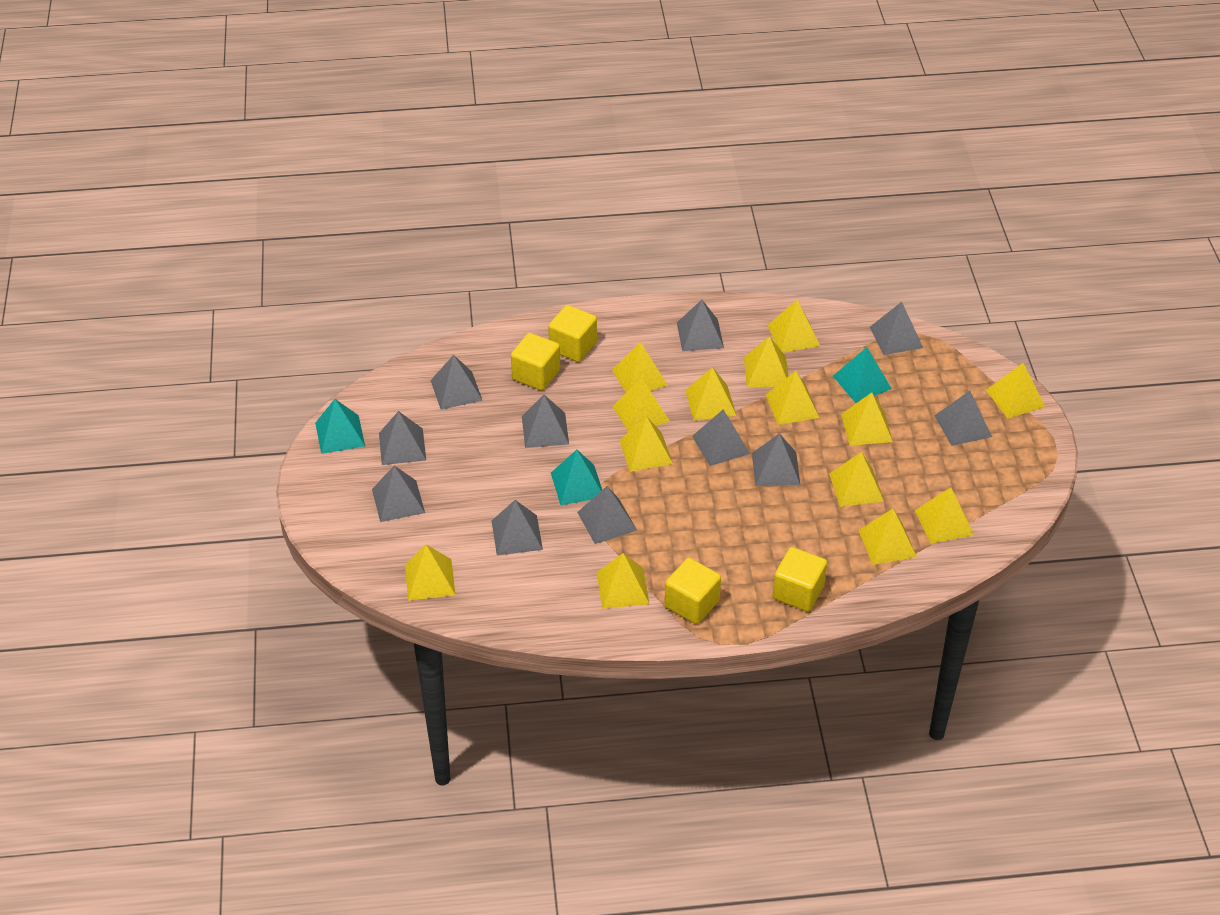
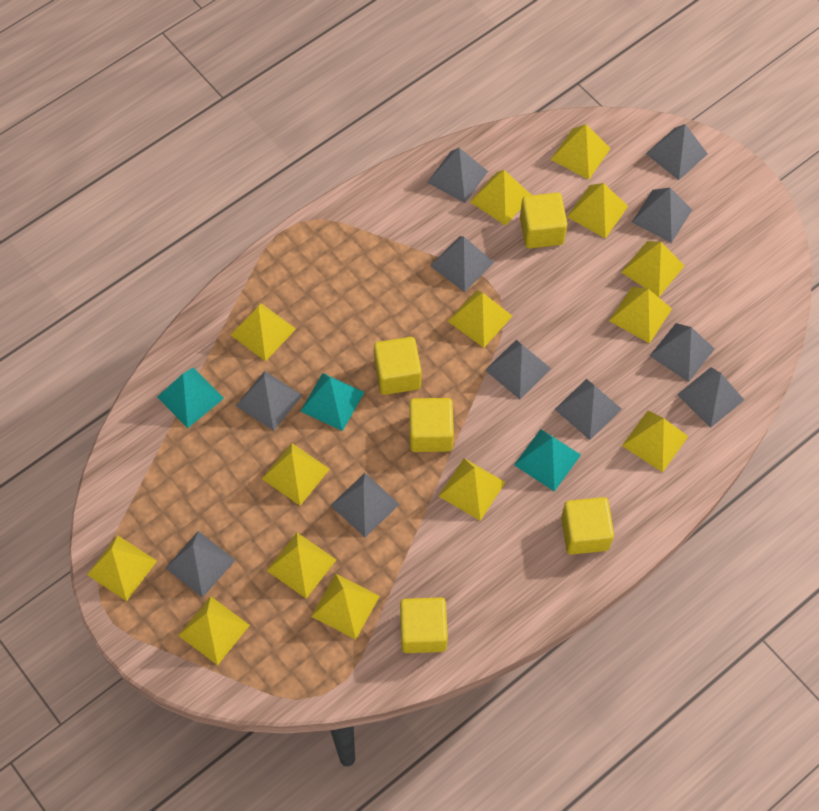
yellow cube: 4 -> 5

